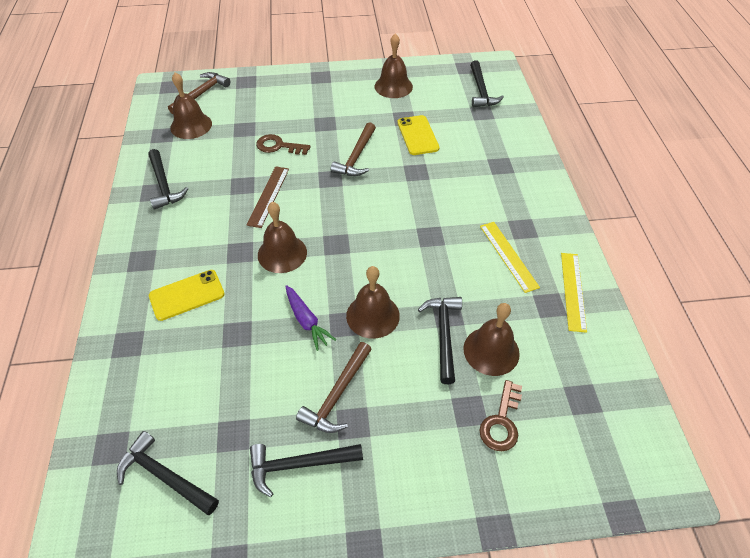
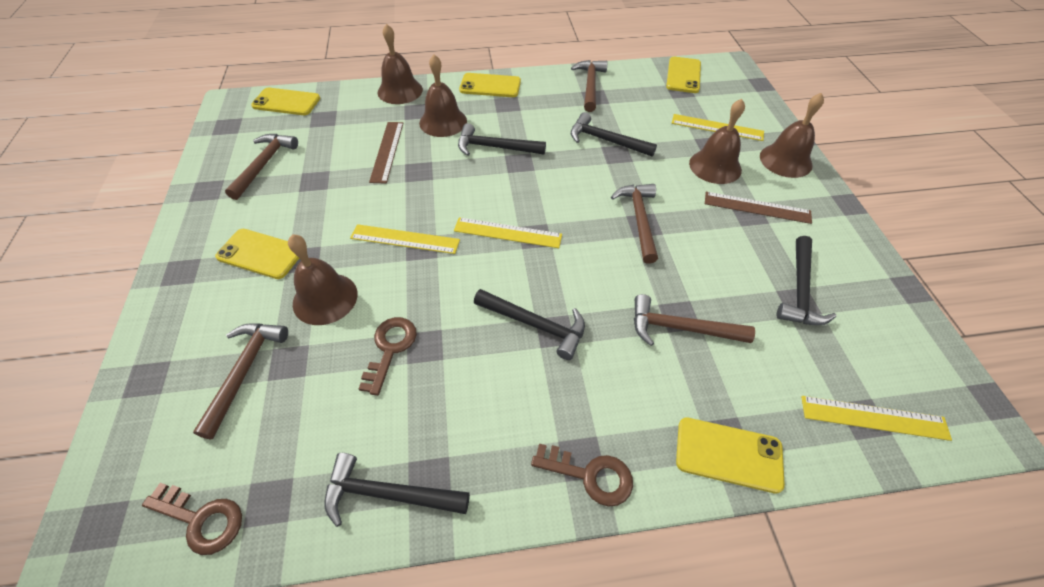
brown hammer: 3 -> 5
brown key: 2 -> 3
brown ruler: 1 -> 2
purple carrot: 1 -> 0
yellow phone: 2 -> 5
yellow ruler: 2 -> 4

